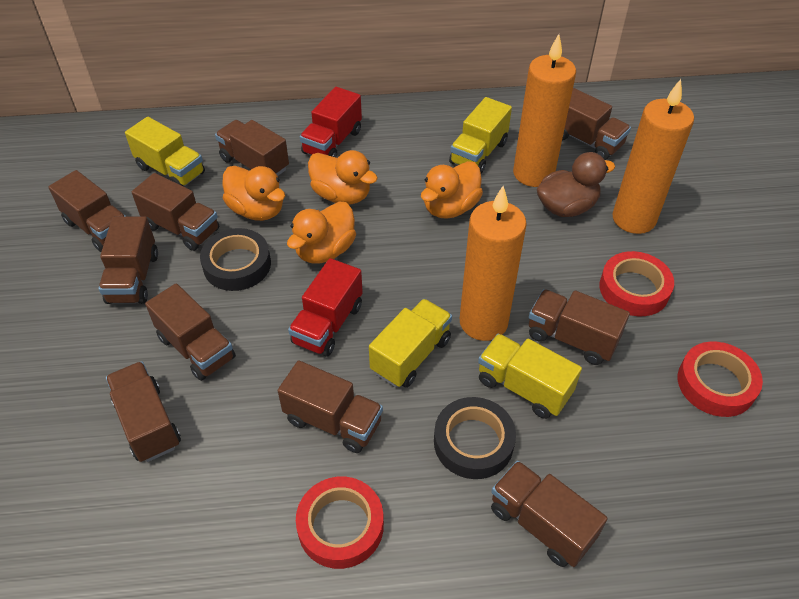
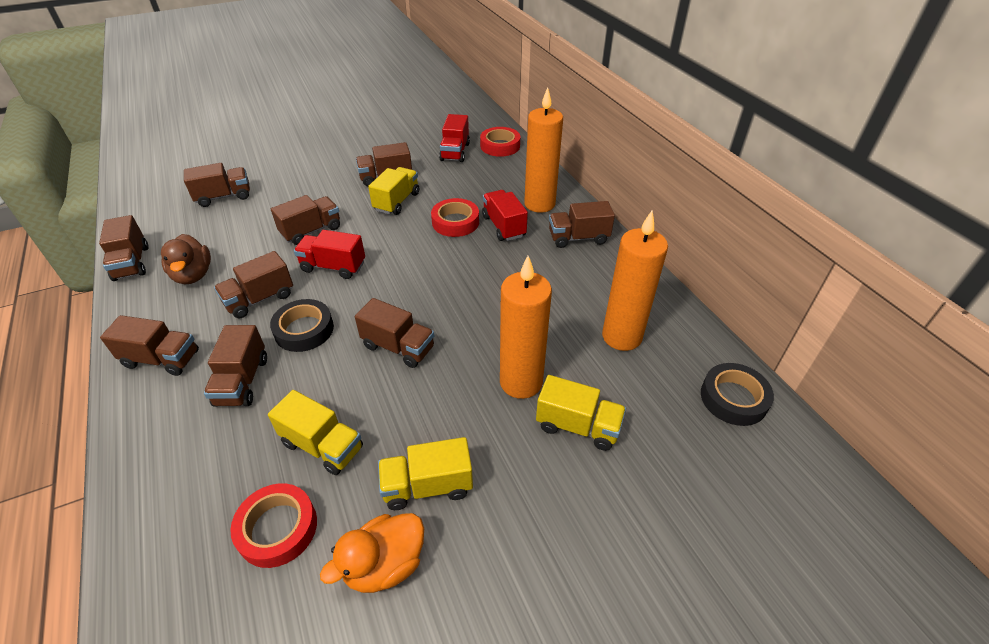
brown truck: 10 -> 9
orange duck: 4 -> 1
red truck: 2 -> 3

